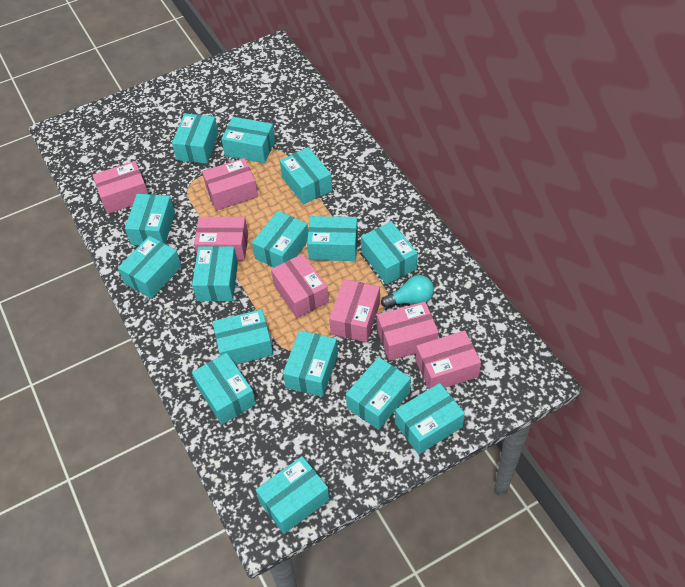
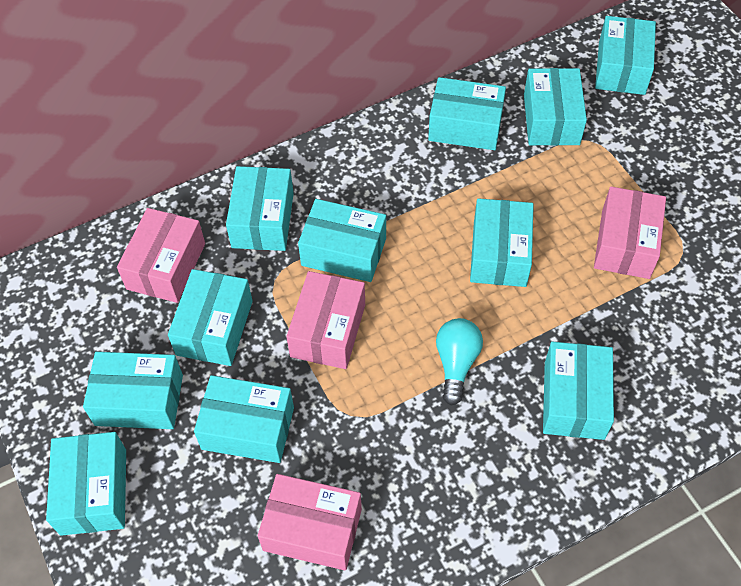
pink box: 7 -> 4
turquoise box: 15 -> 11

